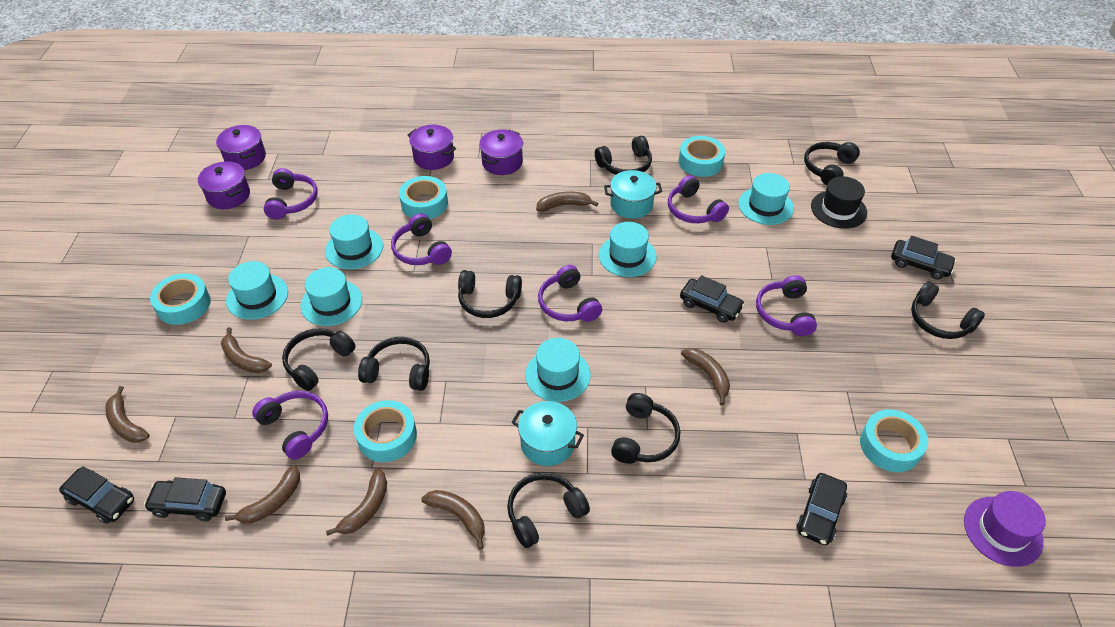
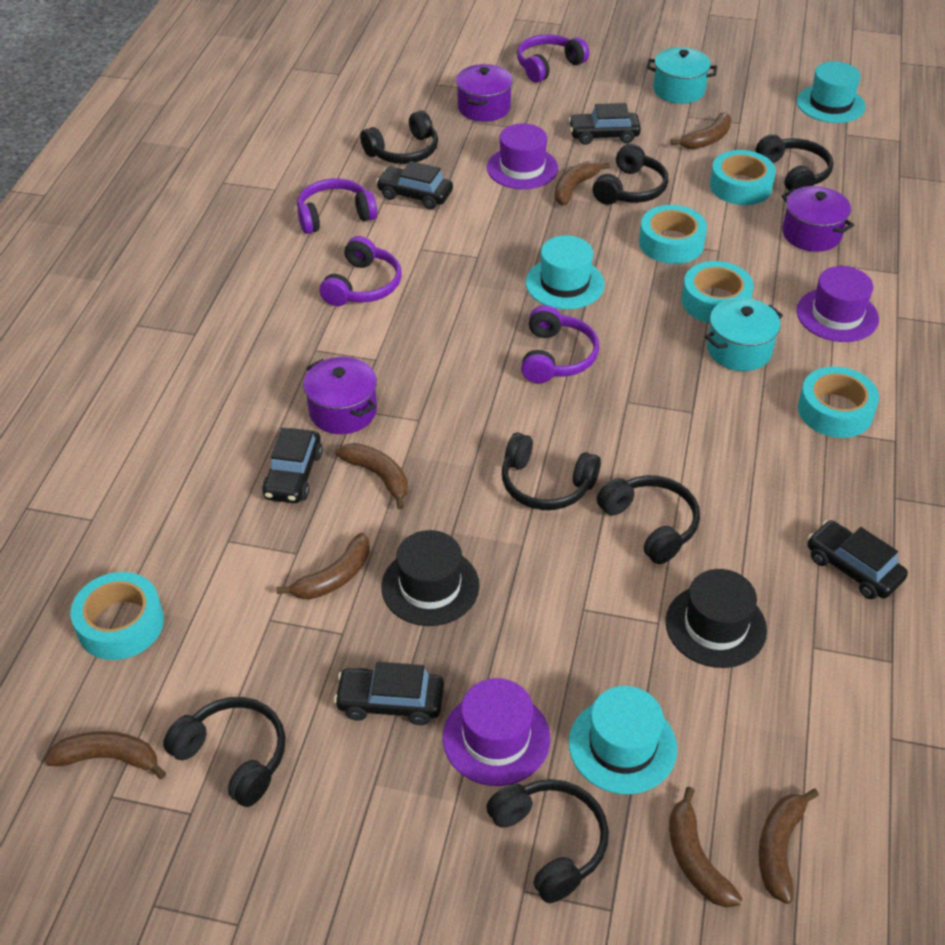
black hat: 1 -> 2
black headphones: 8 -> 7
purple hat: 1 -> 3
purple headphones: 6 -> 4
purple pot: 4 -> 3
turquoise hat: 6 -> 3

